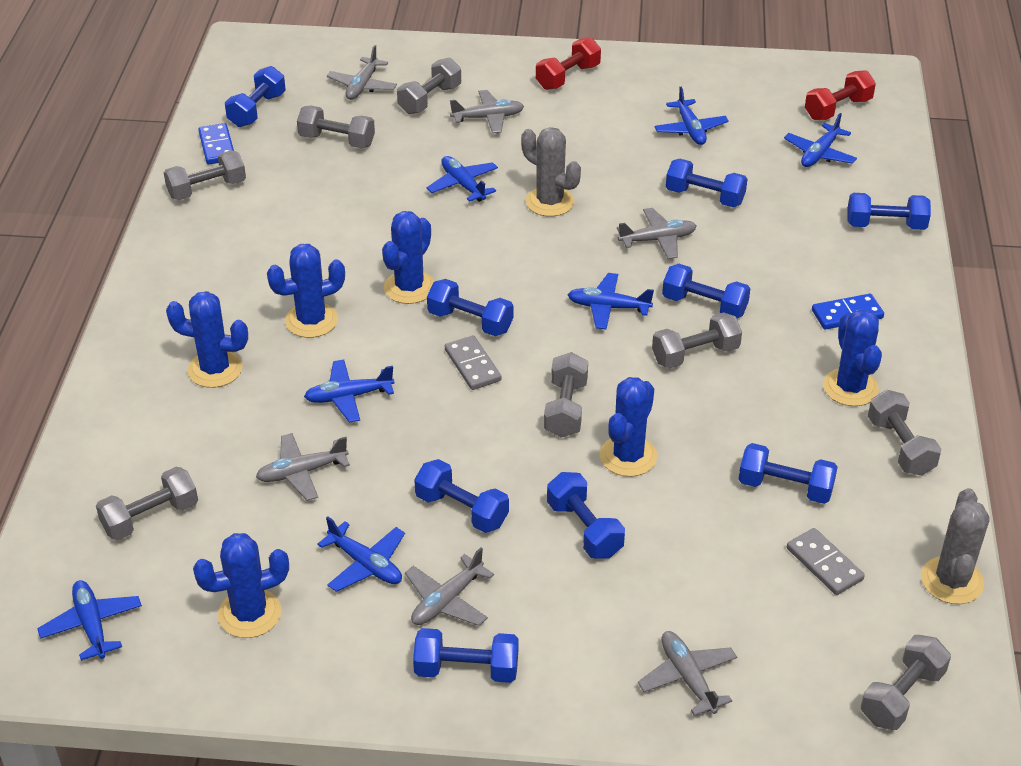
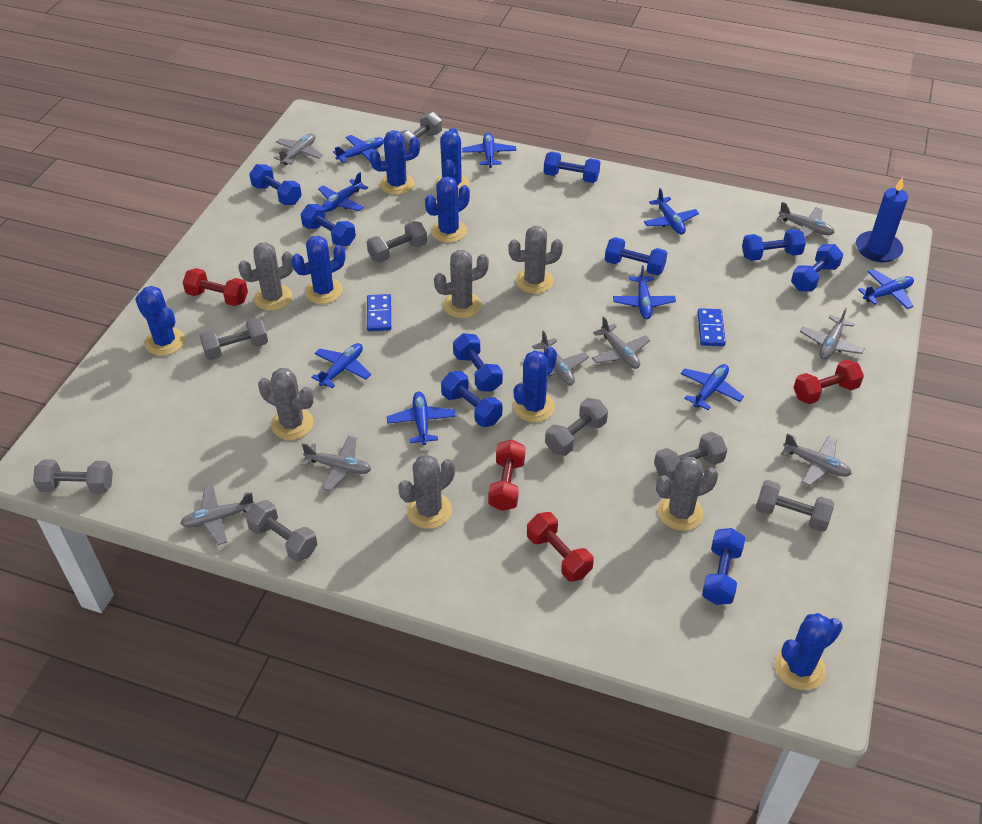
blue cactus: 6 -> 7
blue candle: 0 -> 1
blue plane: 7 -> 9
grey cactus: 2 -> 6
grey domino: 2 -> 0
grey plane: 6 -> 8
red dumbbell: 2 -> 4

